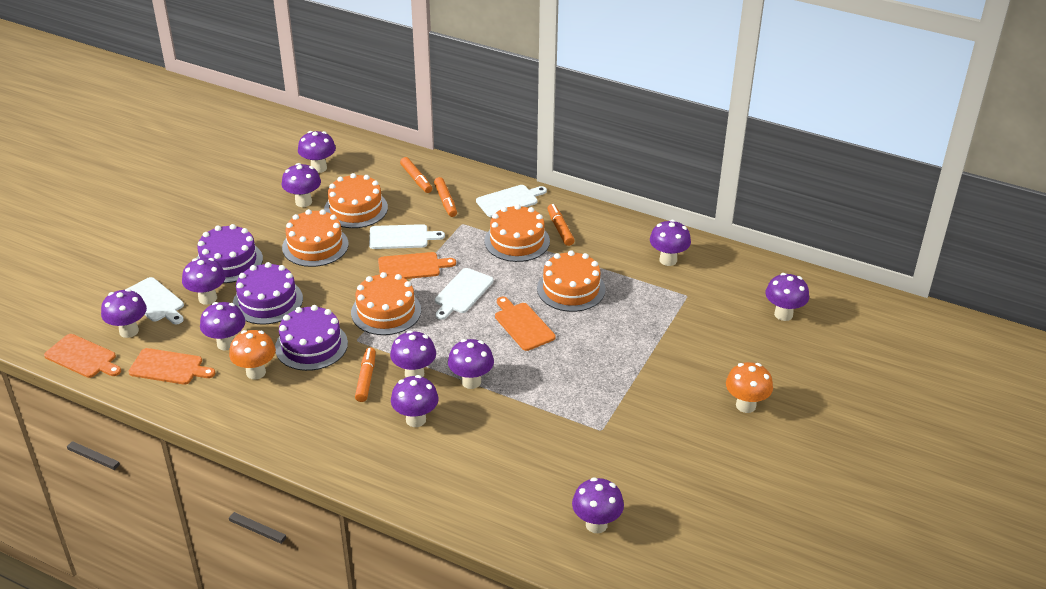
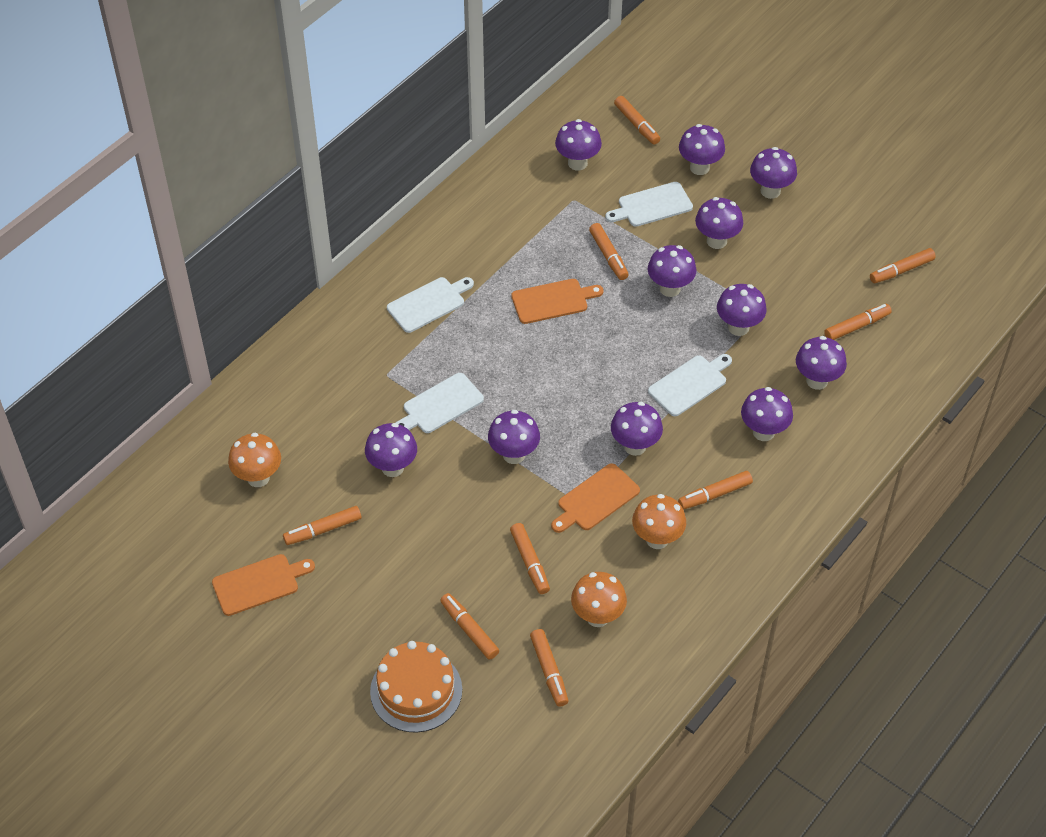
orange cake: 5 -> 1
orange cutting board: 4 -> 3
orange marker: 4 -> 9
orange mushroom: 2 -> 3
purple cake: 3 -> 0

